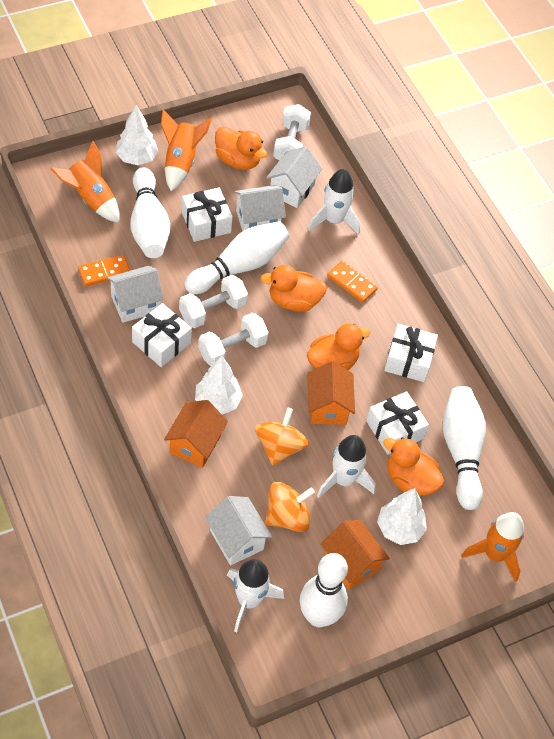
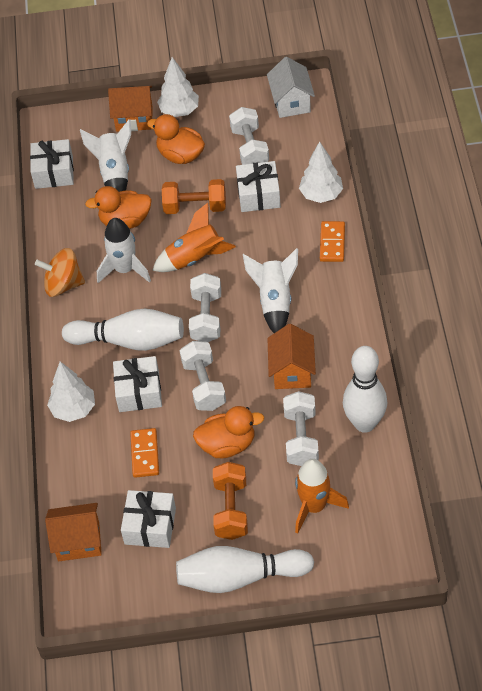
orange duck: 4 -> 3
orange dumbbell: 0 -> 2
orange rocket: 3 -> 2
orange spinning top: 2 -> 1
white bowling pin: 4 -> 3
white dumbbell: 3 -> 4
white house: 4 -> 1

